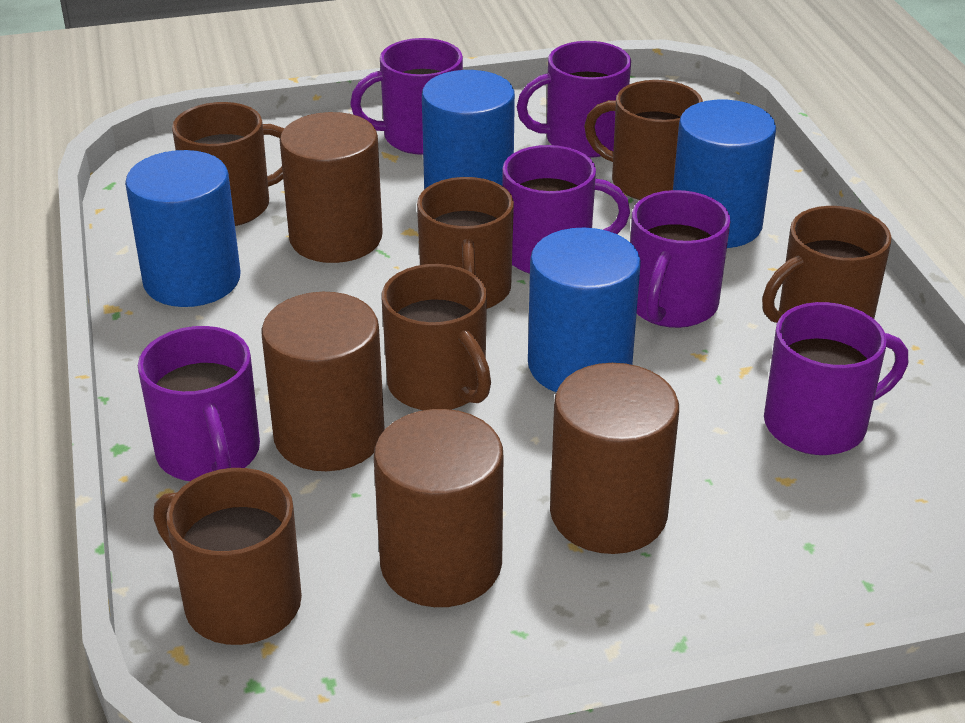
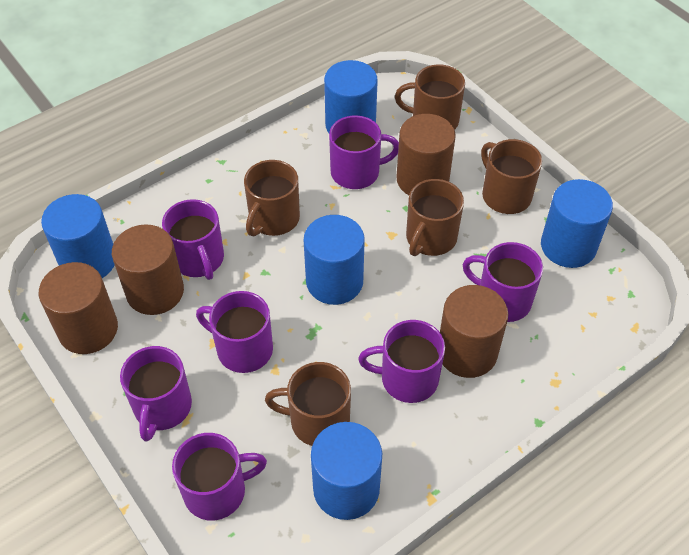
blue cylinder: 4 -> 5
brown mug: 6 -> 5
purple mug: 6 -> 7

